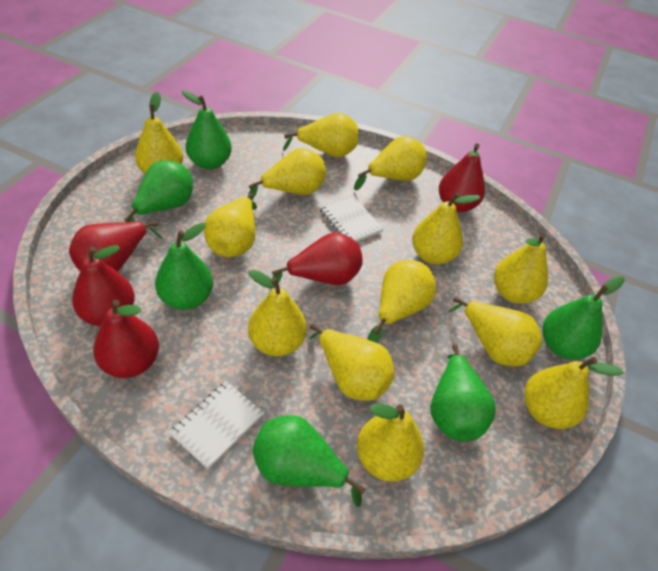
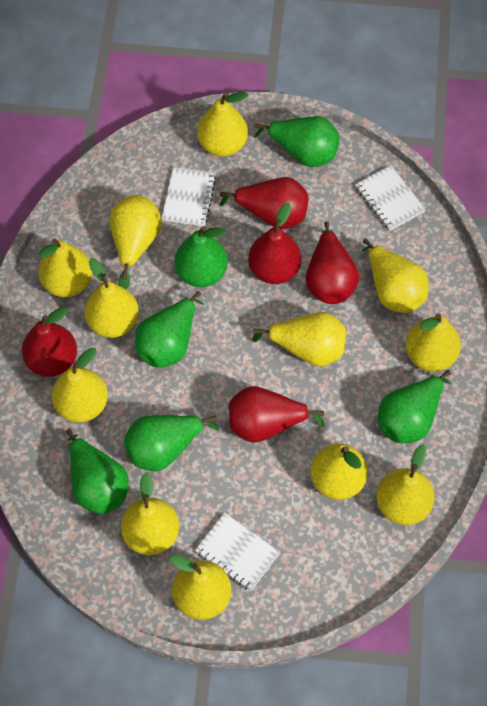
white notebook: 2 -> 3
yellow pear: 13 -> 12

